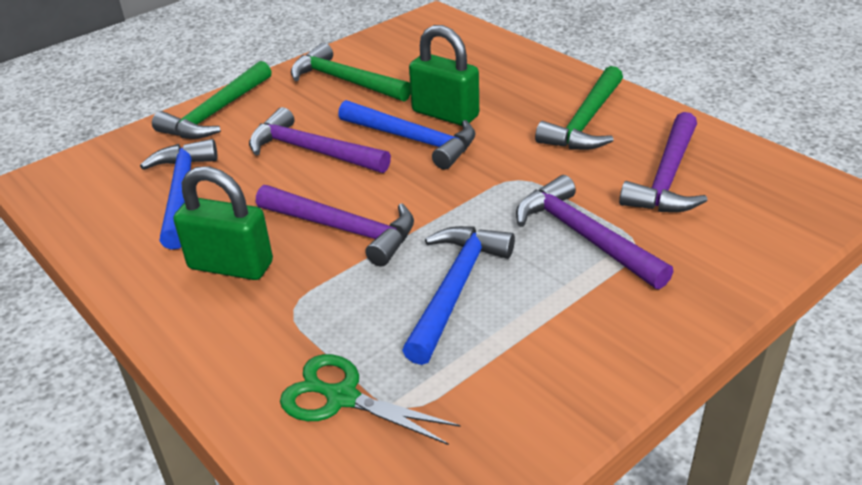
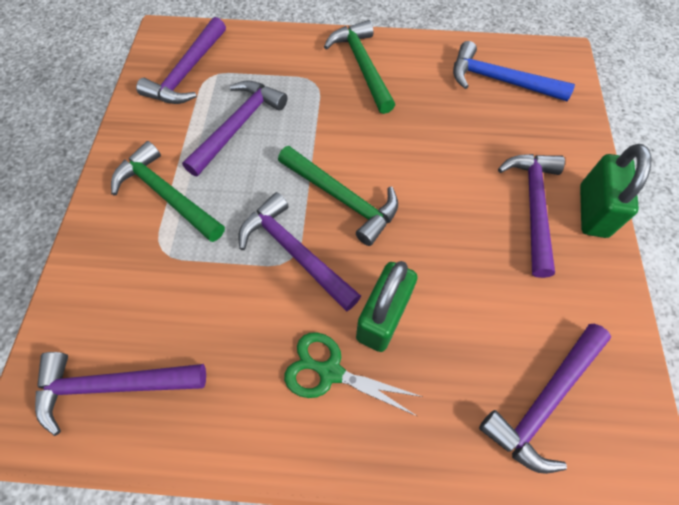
blue hammer: 3 -> 1
purple hammer: 4 -> 6

